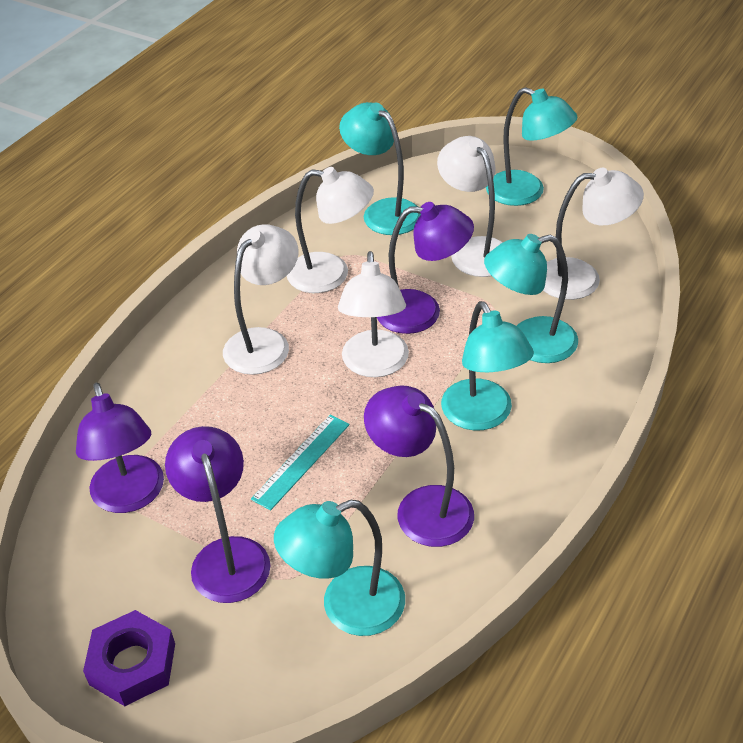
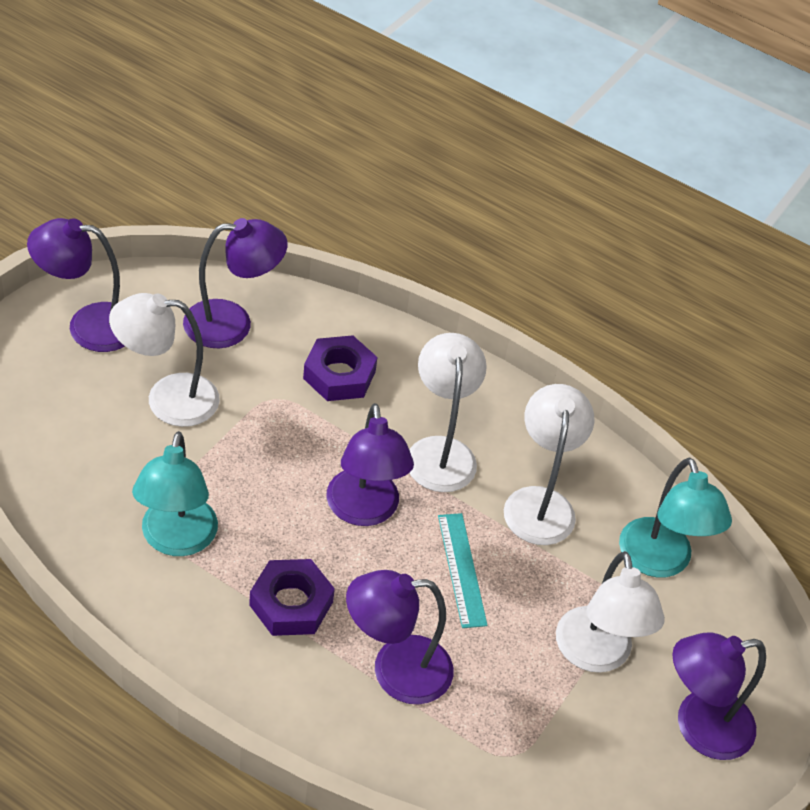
purple lamp: 4 -> 5
purple nut: 1 -> 2
turquoise lamp: 5 -> 2
white lamp: 5 -> 4

